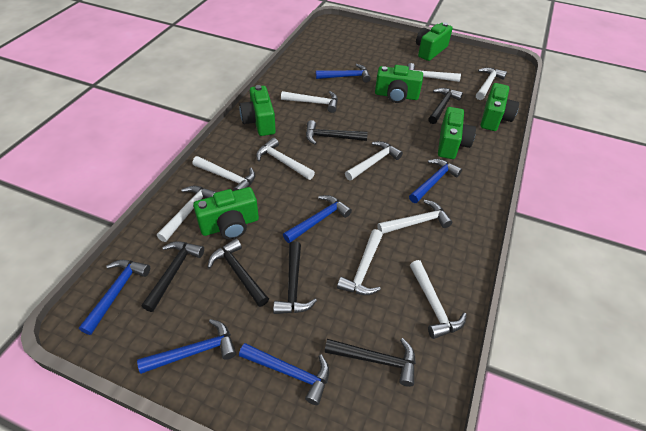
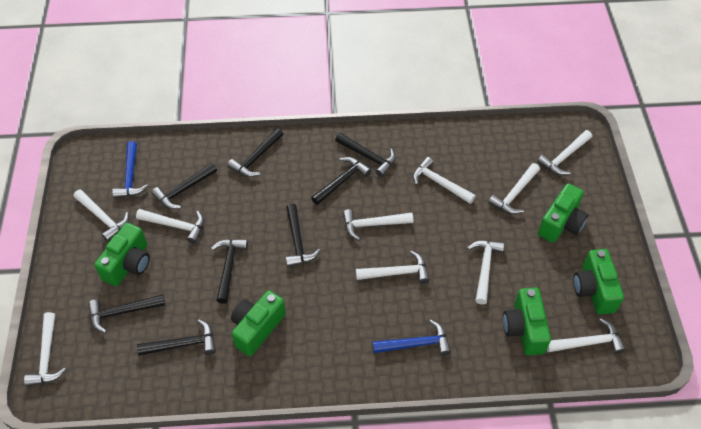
black hammer: 6 -> 8
blue hammer: 6 -> 2
green camera: 6 -> 5

